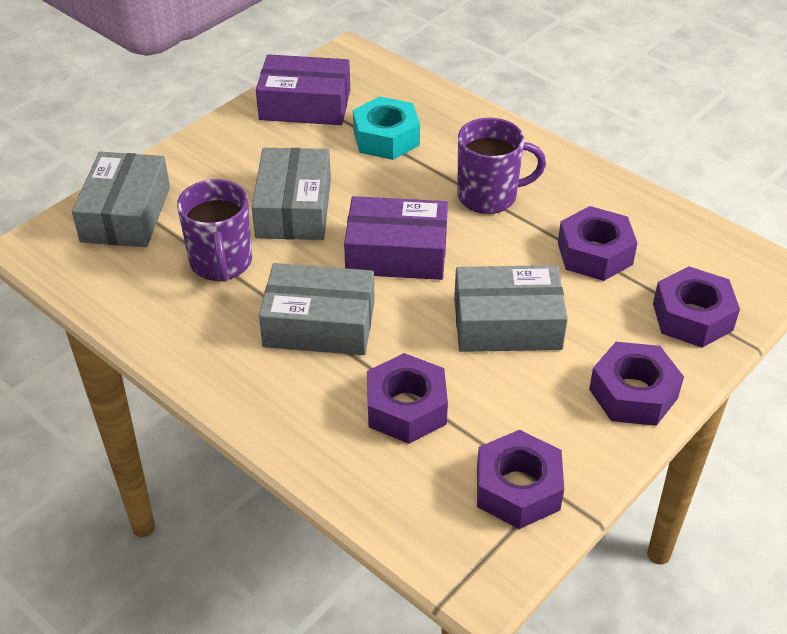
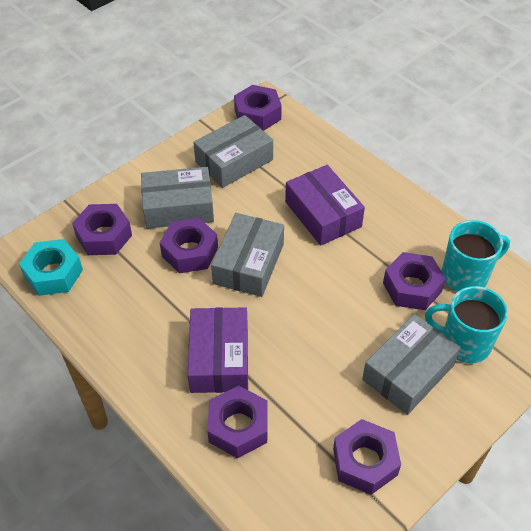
purple mug: 2 -> 0
purple nut: 5 -> 6
turquoise mug: 0 -> 2

